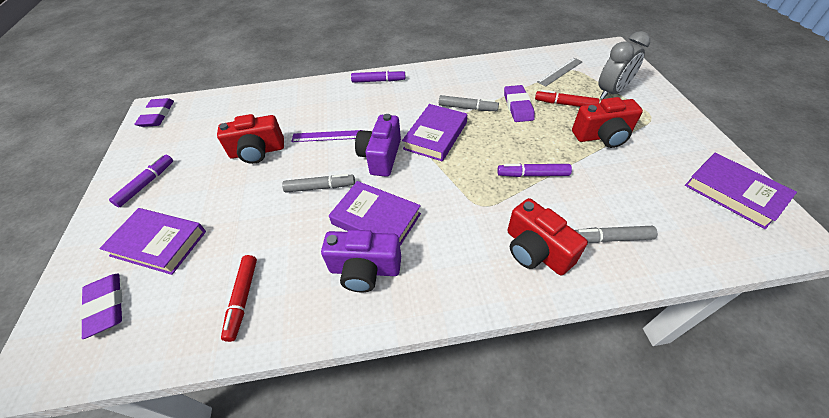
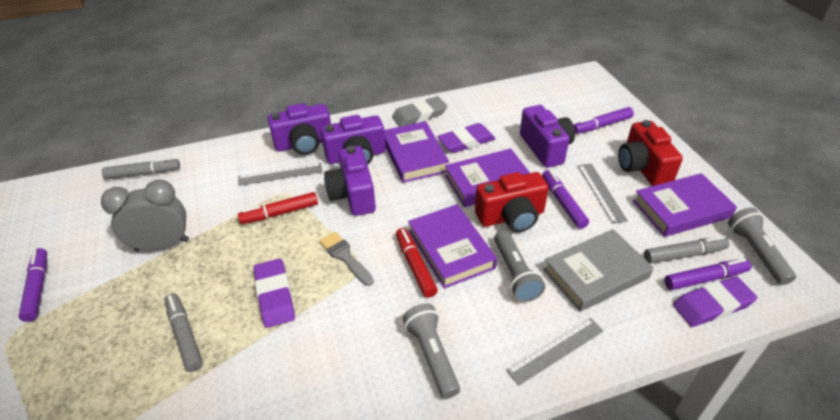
grey book: 0 -> 1
grey brush: 0 -> 1
grey eraser: 0 -> 1
grey flashlight: 0 -> 3
grey ruler: 1 -> 3
purple camera: 2 -> 4
purple marker: 3 -> 4
purple ruler: 1 -> 0
red camera: 3 -> 2

